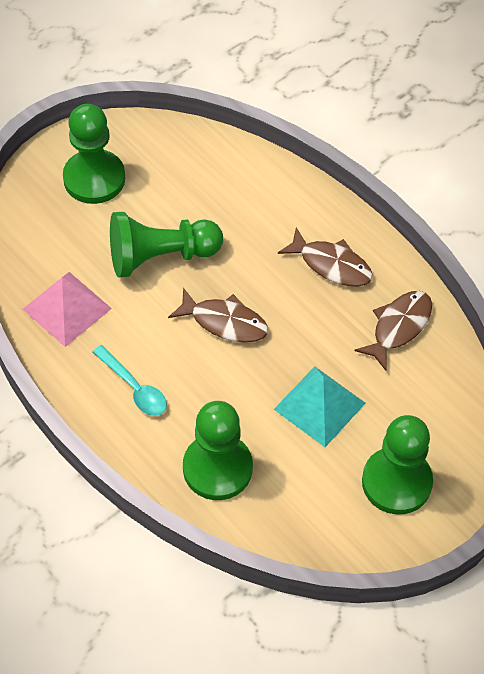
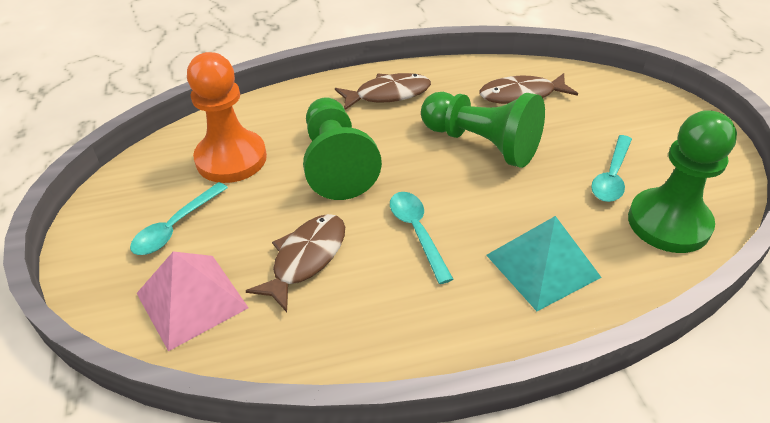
green pawn: 4 -> 3
orange pawn: 0 -> 1
turquoise spoon: 1 -> 3

